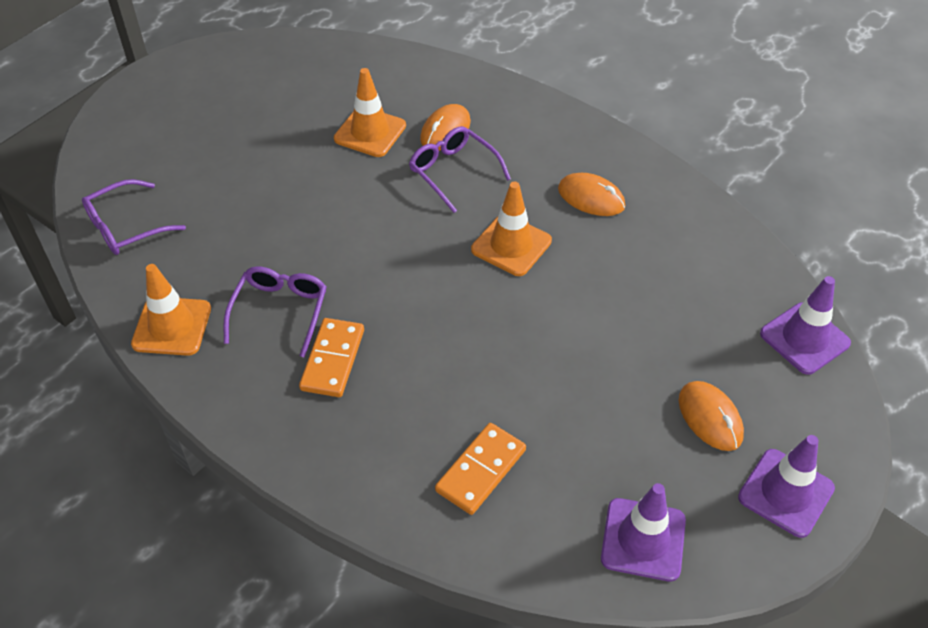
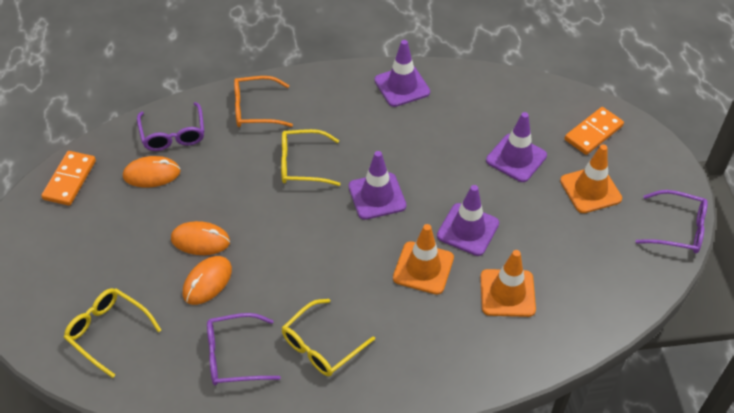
orange glasses: 0 -> 1
purple traffic cone: 3 -> 4
yellow glasses: 0 -> 3

